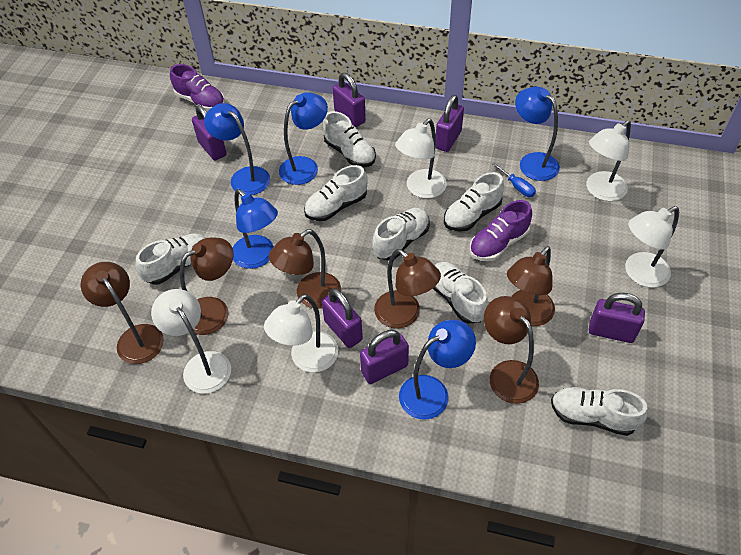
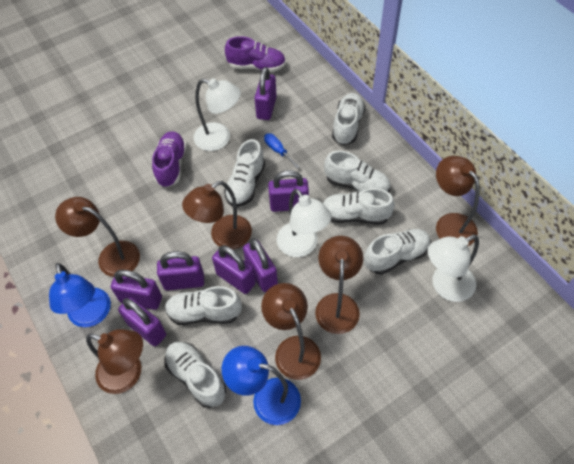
blue lamp: 5 -> 2
purple padlock: 6 -> 7
white lamp: 5 -> 3

